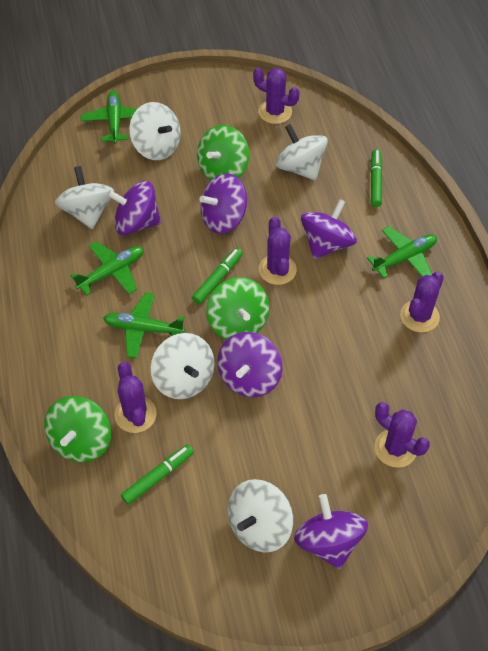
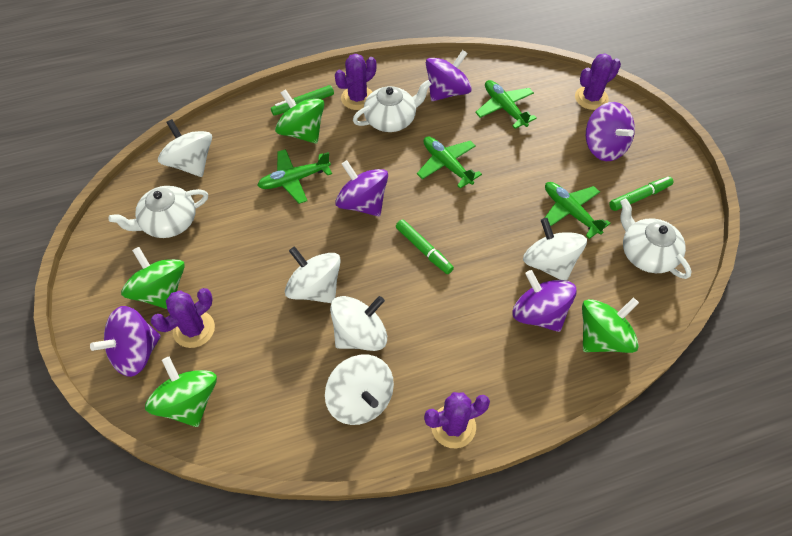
green spinning top: 3 -> 4
purple cactus: 5 -> 4
white teapot: 0 -> 3

